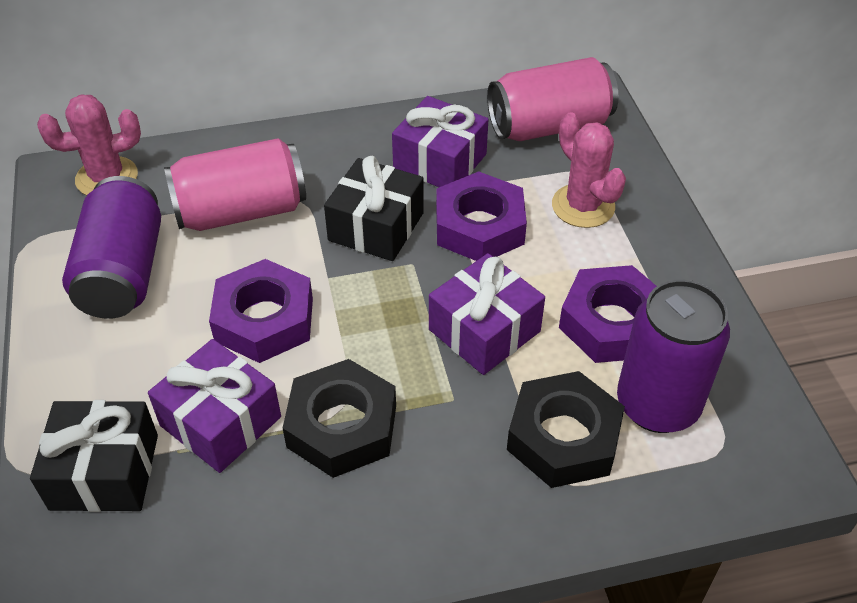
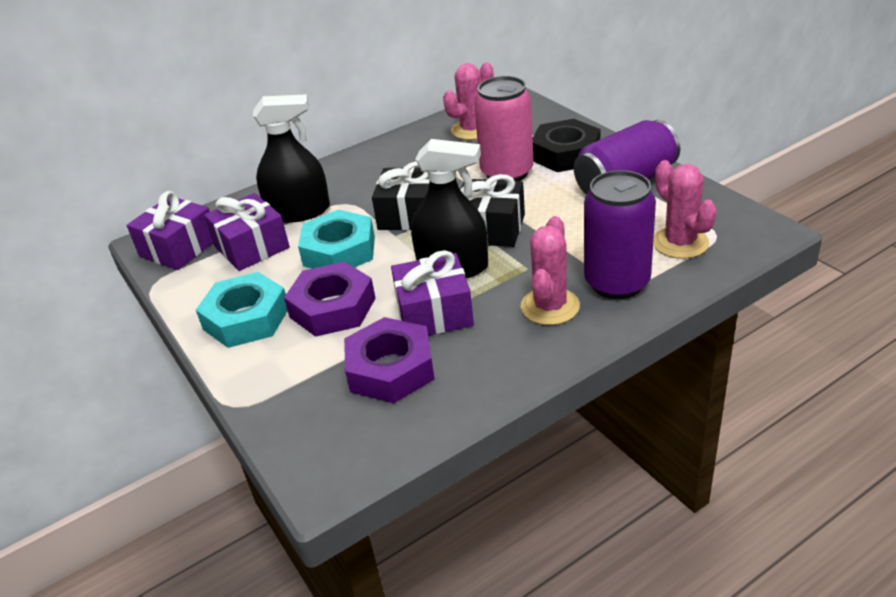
black nut: 2 -> 1
black spray bottle: 0 -> 2
pink cactus: 2 -> 3
pink can: 2 -> 1
purple nut: 3 -> 2
turquoise nut: 0 -> 2

